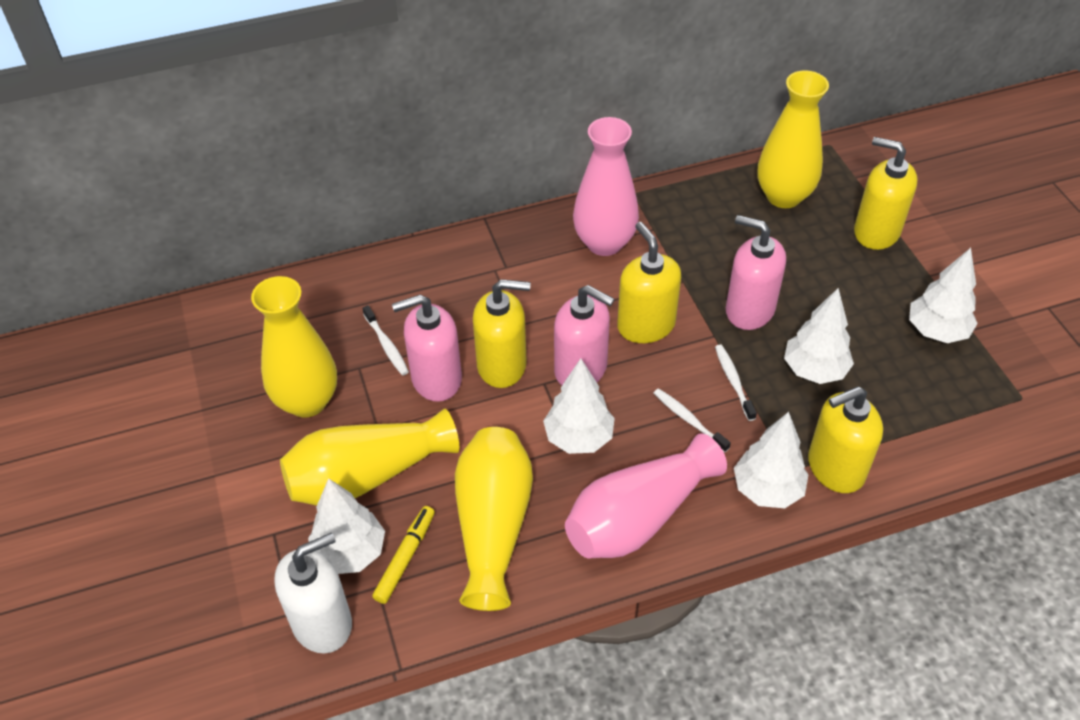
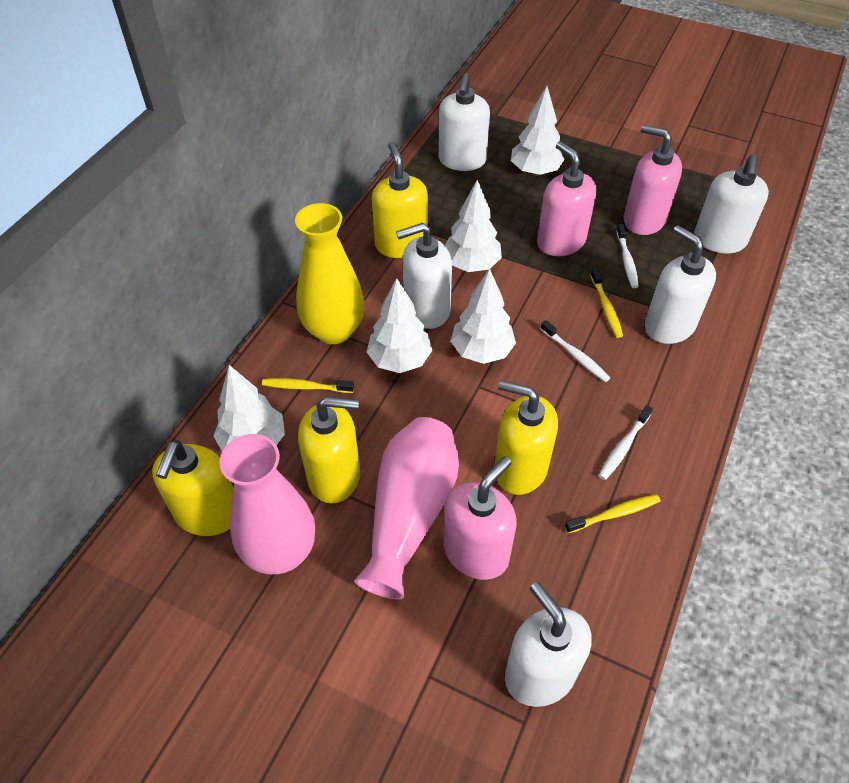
white soap dispenser: 1 -> 5
yellow marker: 1 -> 0
yellow toothbrush: 0 -> 3
yellow vase: 4 -> 1

